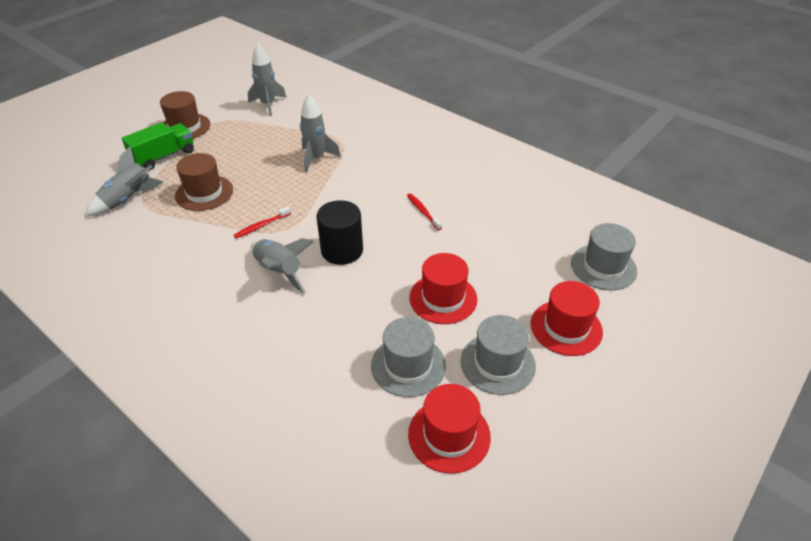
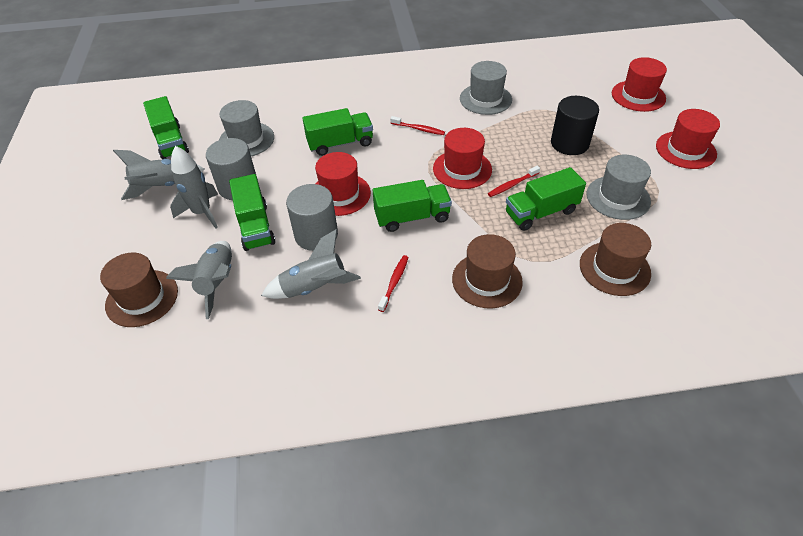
brown hat: 2 -> 3
green truck: 1 -> 5
grey cylinder: 0 -> 2
red hat: 3 -> 4
red toothbrush: 2 -> 3

